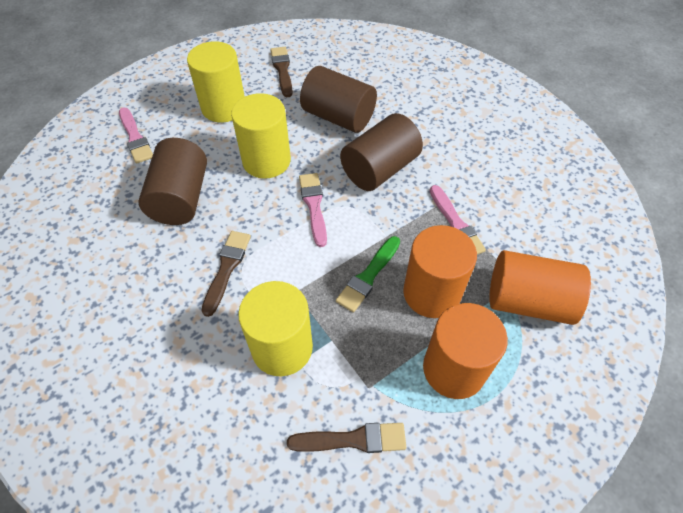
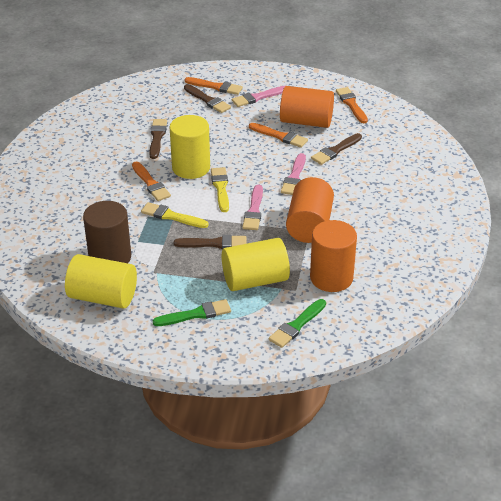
brown brush: 3 -> 4
brown cylinder: 3 -> 1
green brush: 1 -> 2
orange brush: 0 -> 4
yellow brush: 0 -> 2

